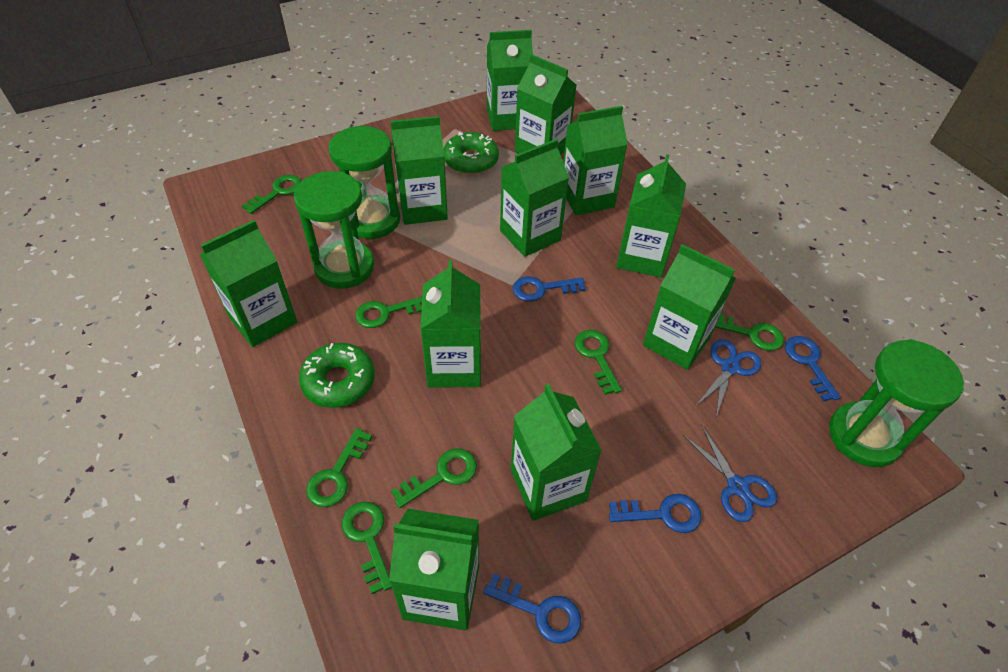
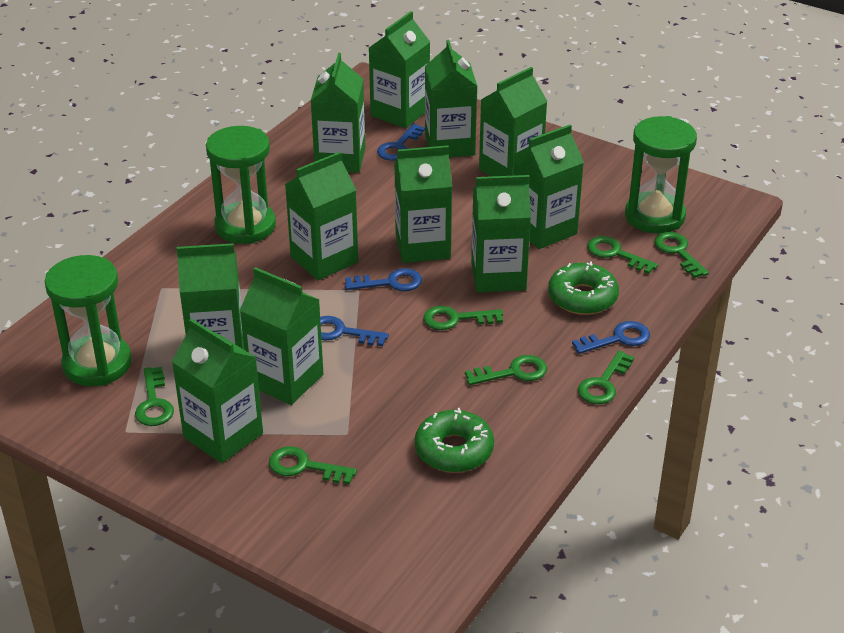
blue scissors: 2 -> 0

